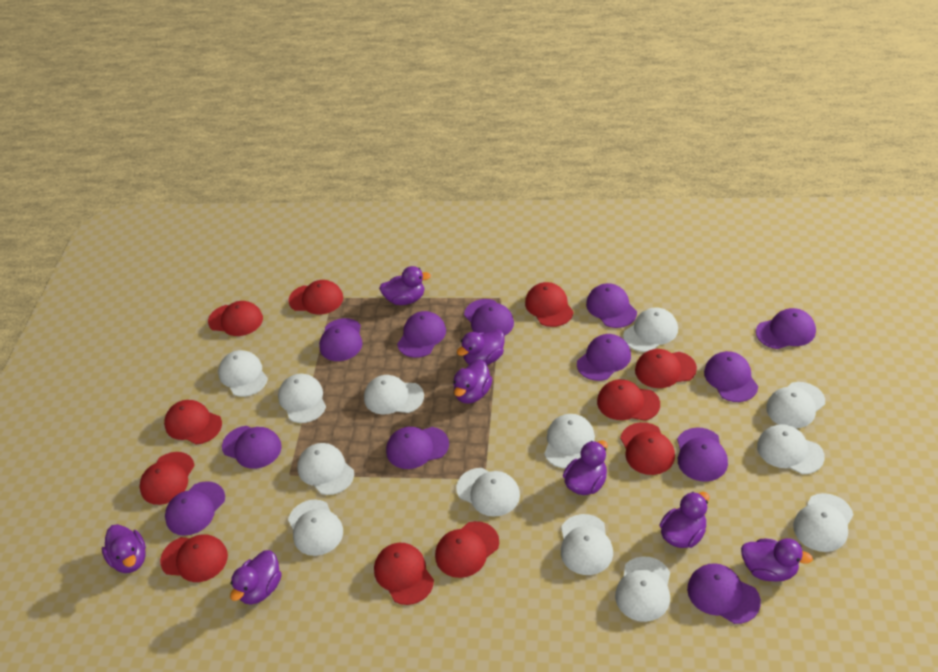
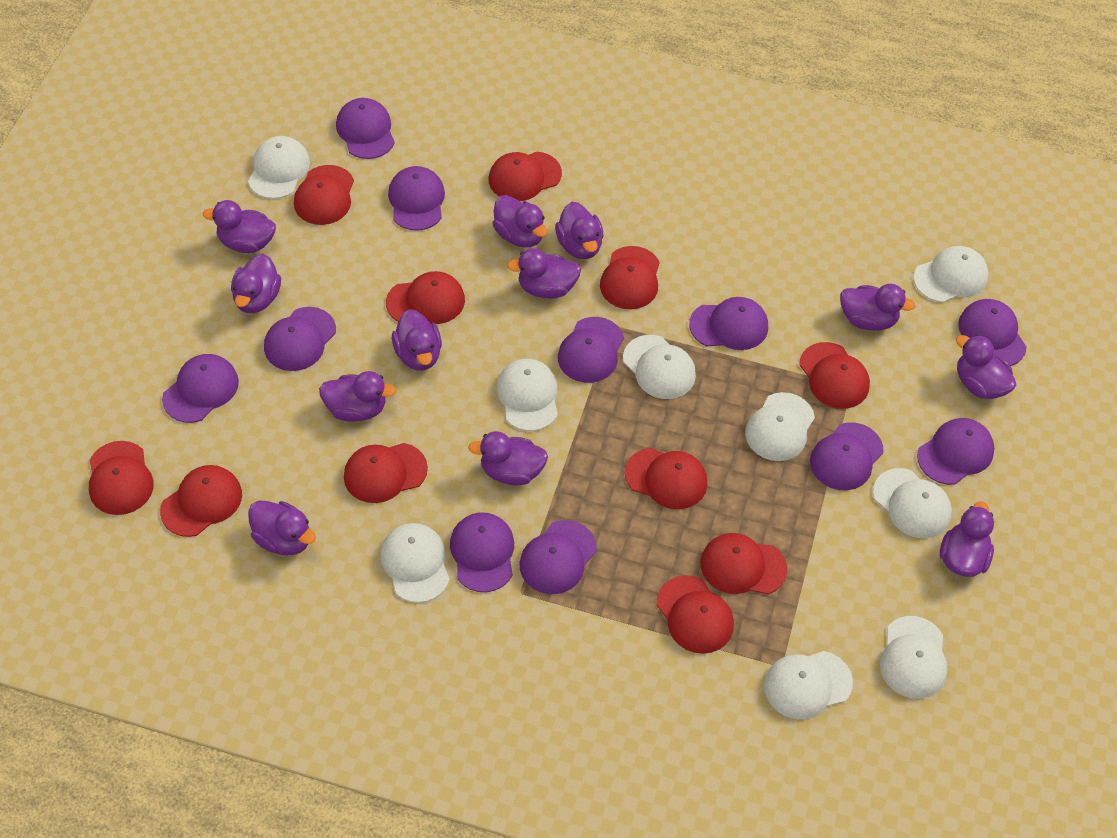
purple cap: 12 -> 11
purple duck: 8 -> 12
white cap: 13 -> 9

